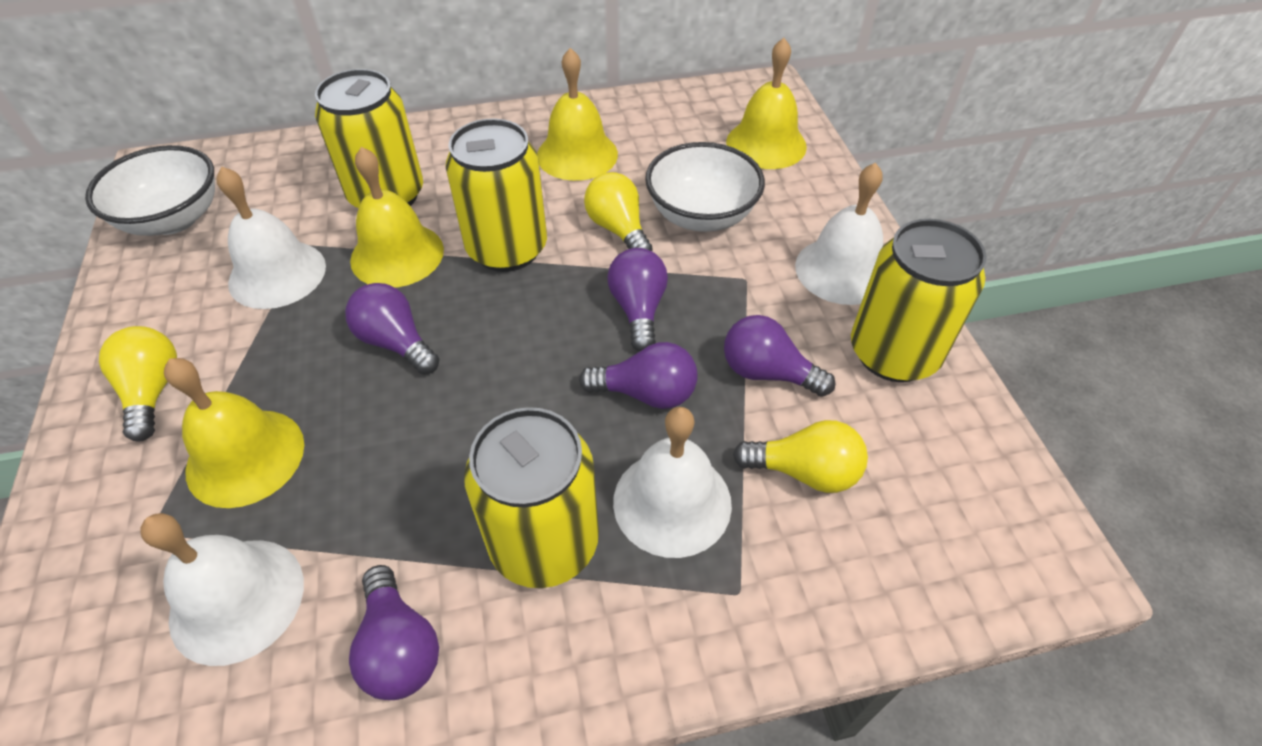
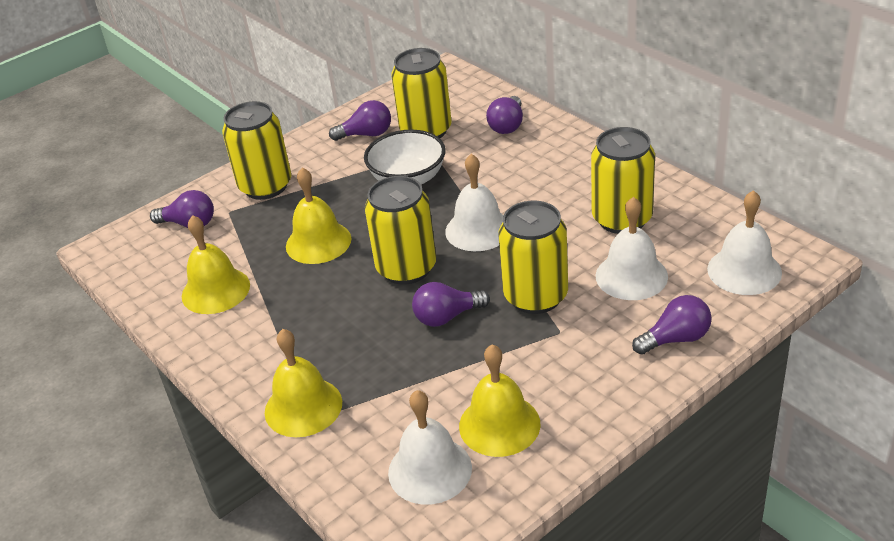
white bowl: 2 -> 1
yellow can: 4 -> 5
yellow light bulb: 3 -> 0

